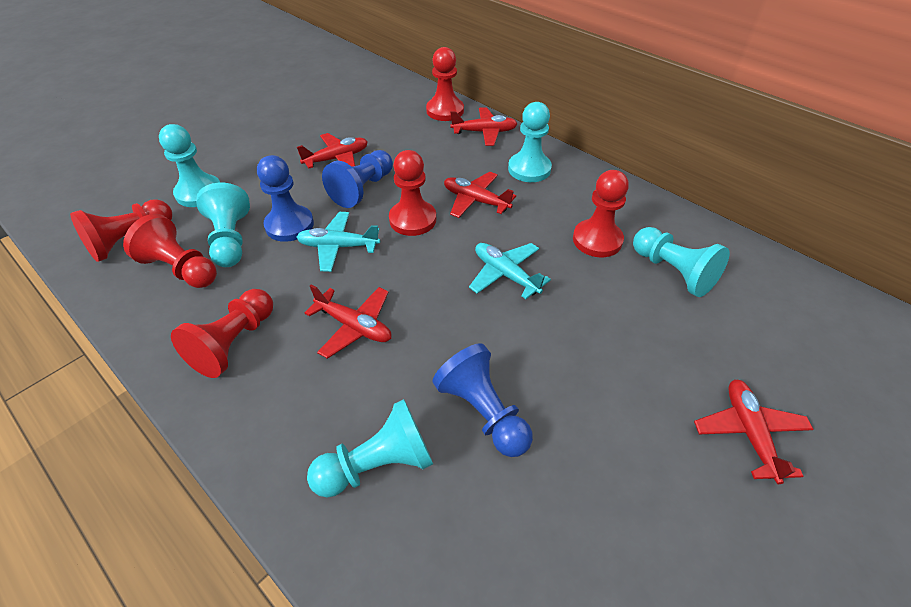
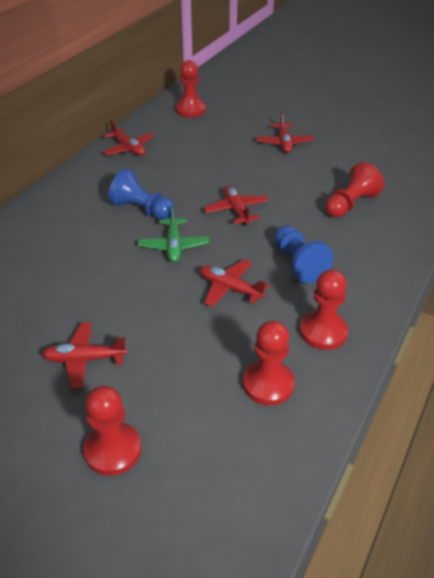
blue pawn: 3 -> 2
green plane: 0 -> 1
red pawn: 6 -> 5
turquoise pawn: 5 -> 0
turquoise plane: 2 -> 0

